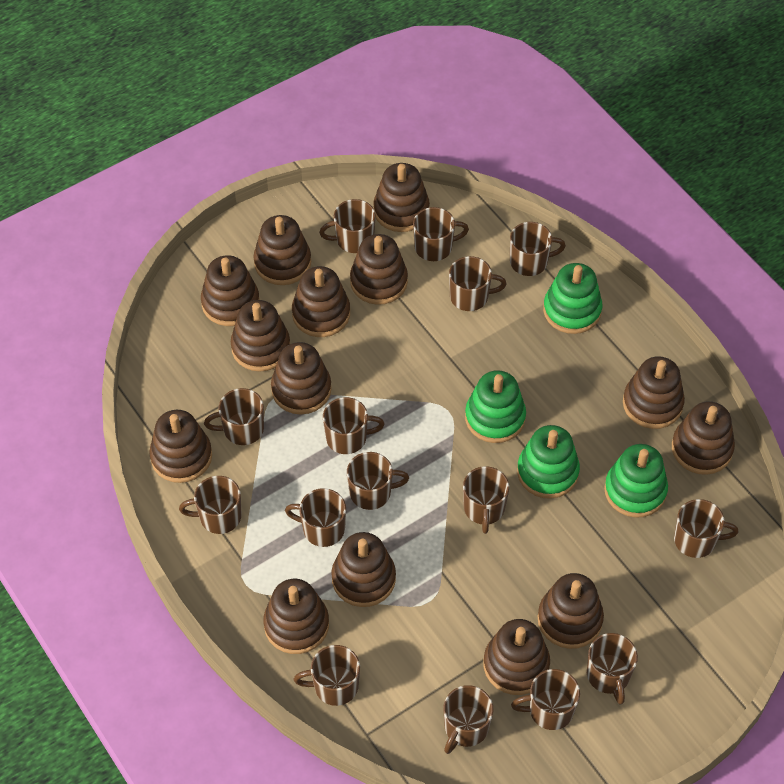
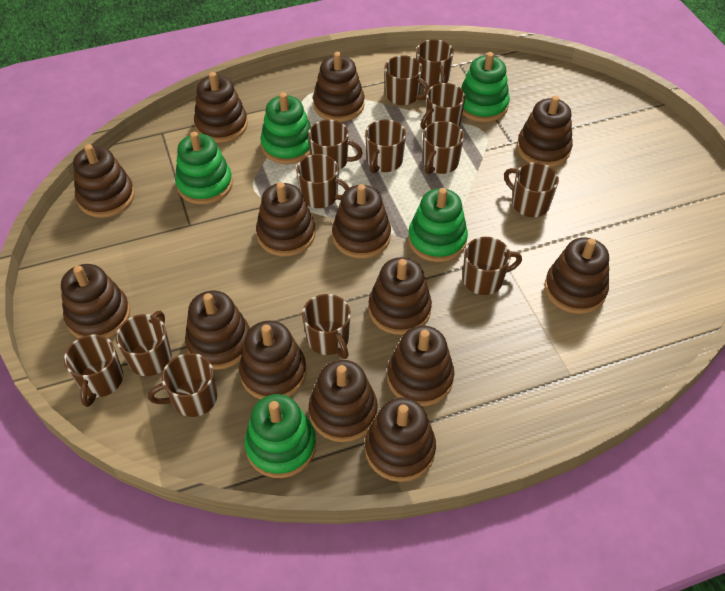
brown mug: 15 -> 13
green stacking toy: 4 -> 5

